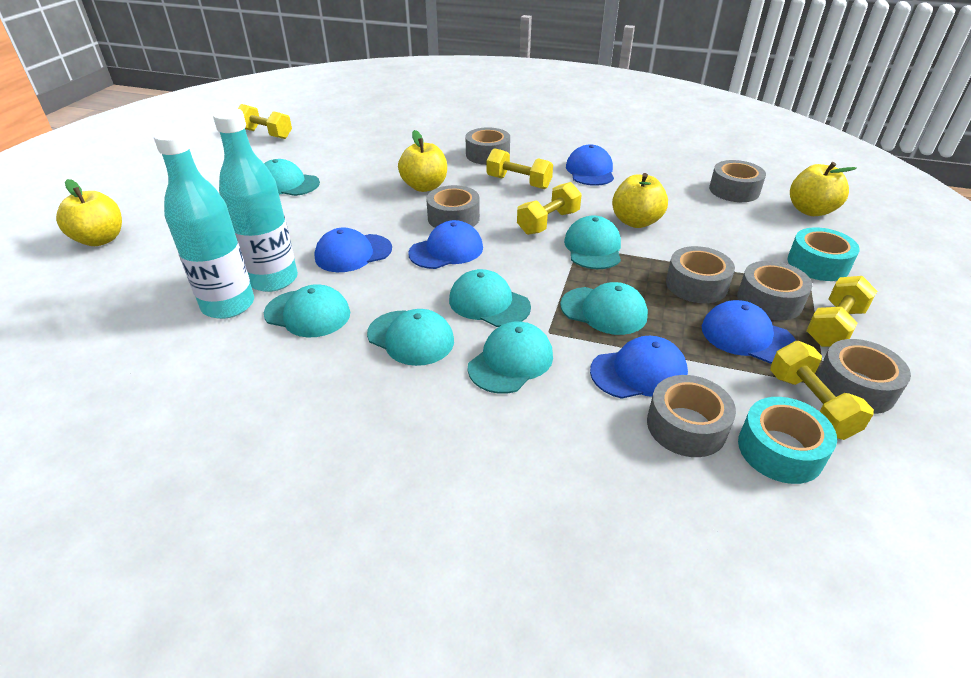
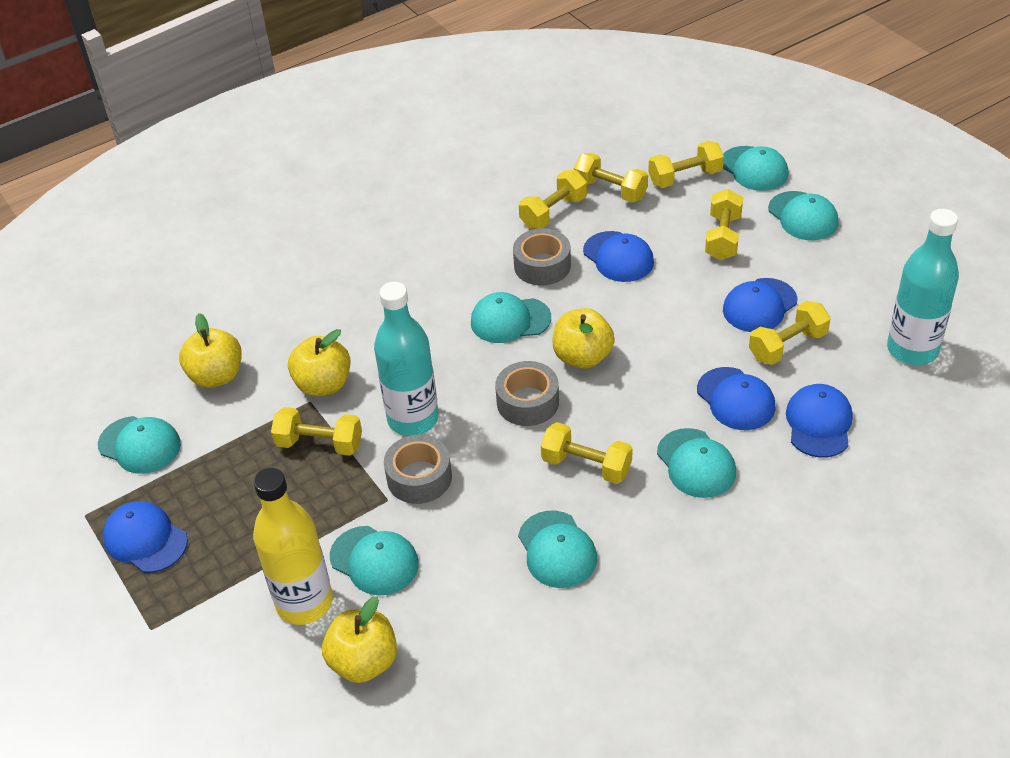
grey tape: 7 -> 3
turquoise tape: 2 -> 0
yellow bottle: 0 -> 1
yellow dumbbell: 5 -> 7

